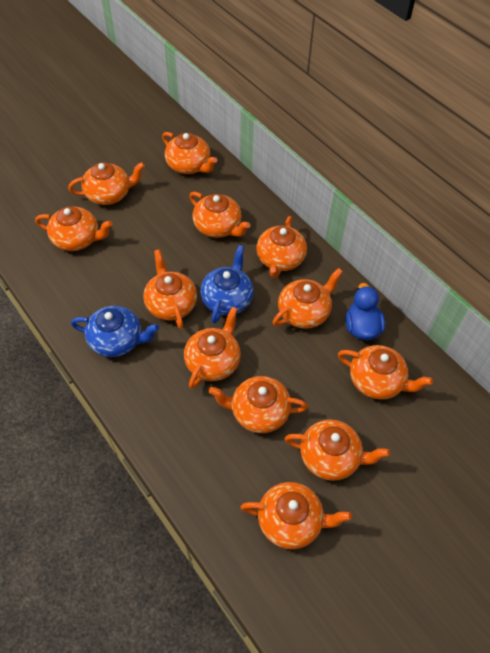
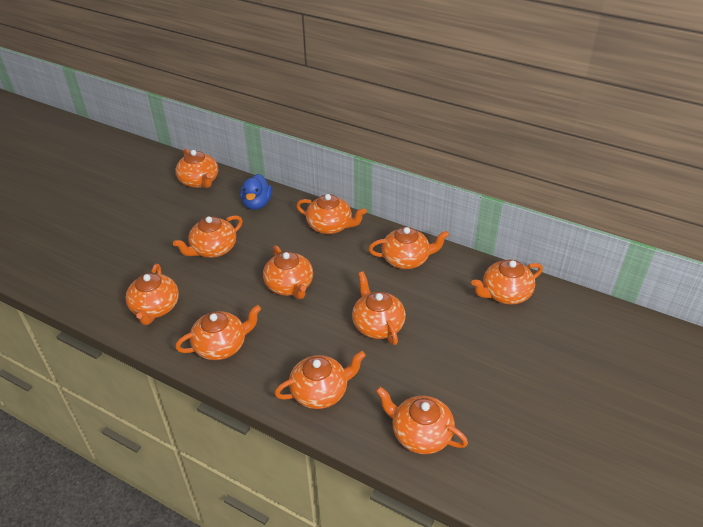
blue teapot: 2 -> 0
orange teapot: 12 -> 11

